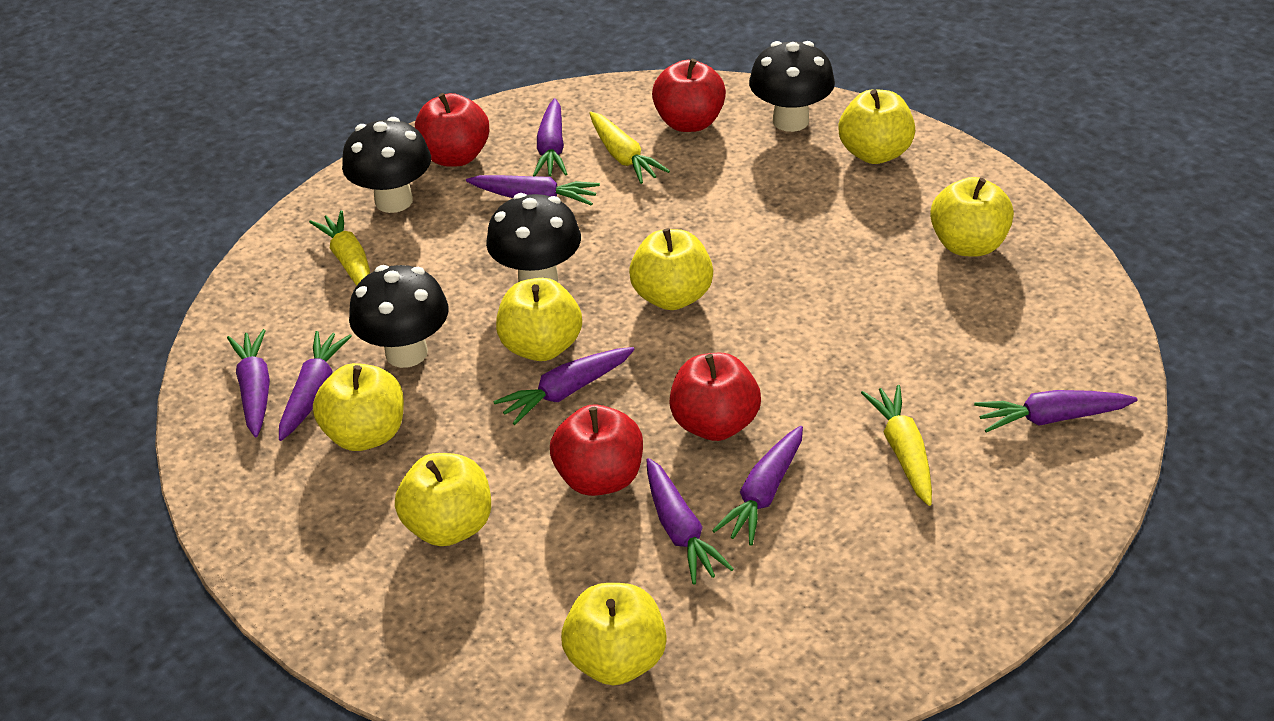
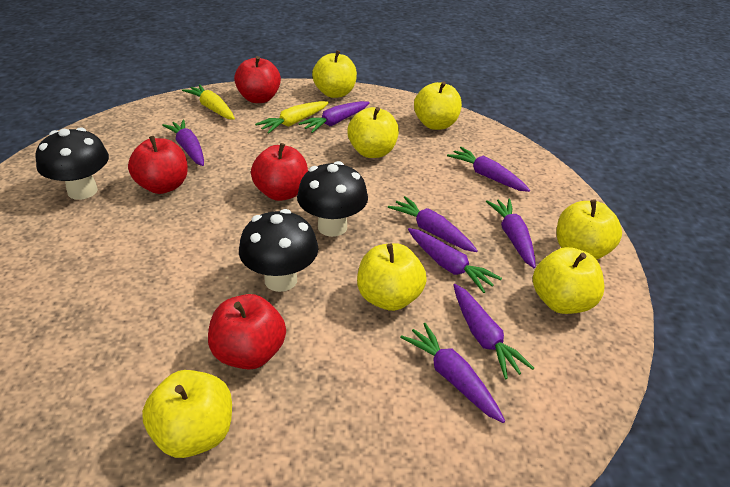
black mushroom: 4 -> 3
yellow carrot: 3 -> 2

